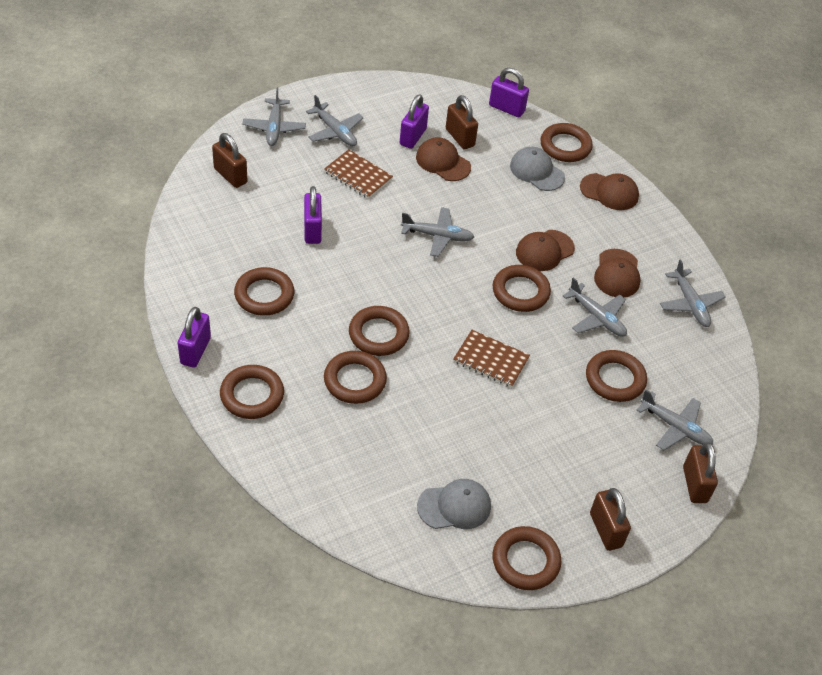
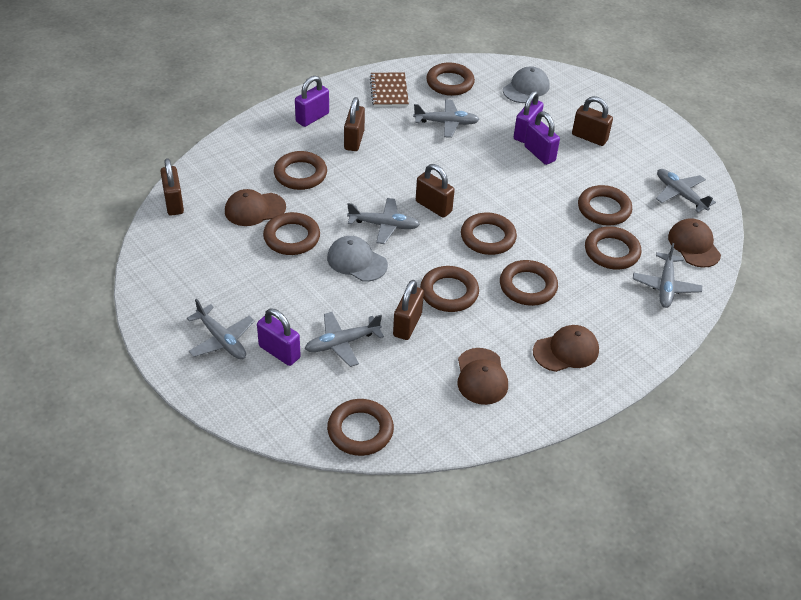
brown notebook: 2 -> 1
brown padlock: 4 -> 5
brown ring: 8 -> 9

